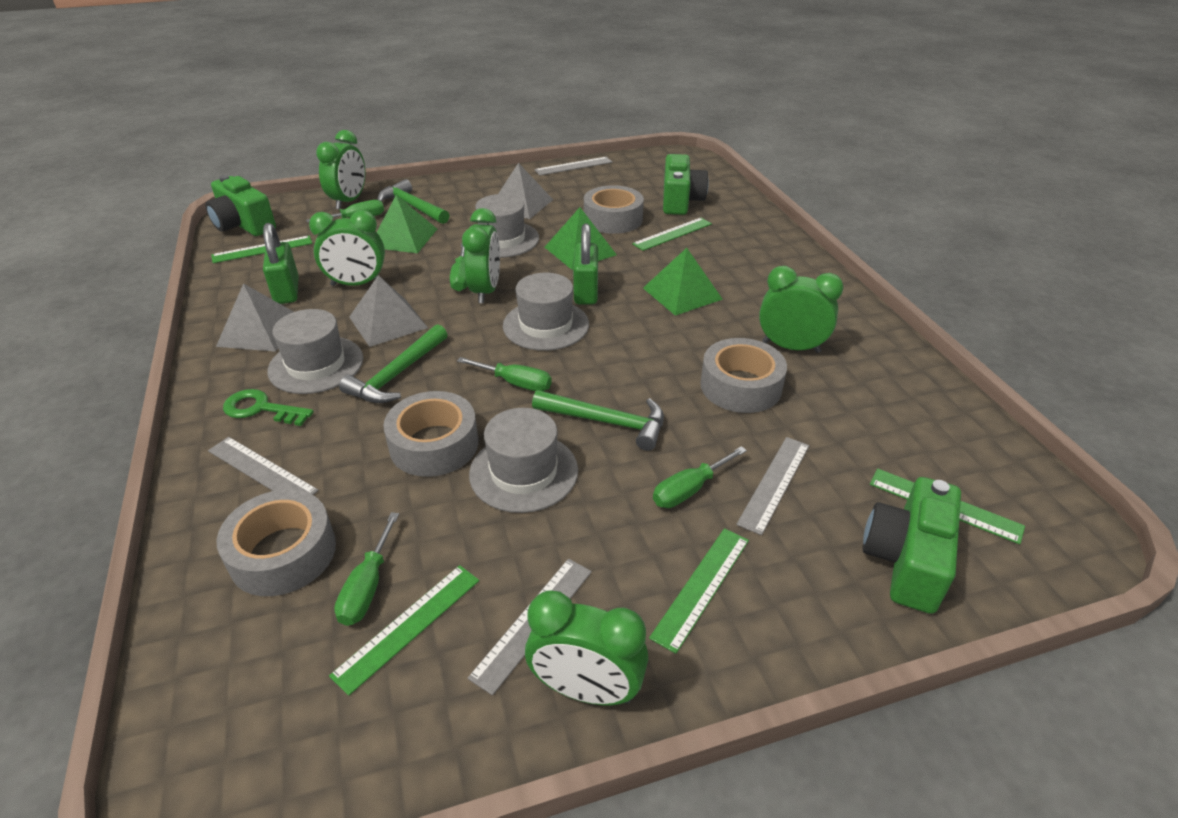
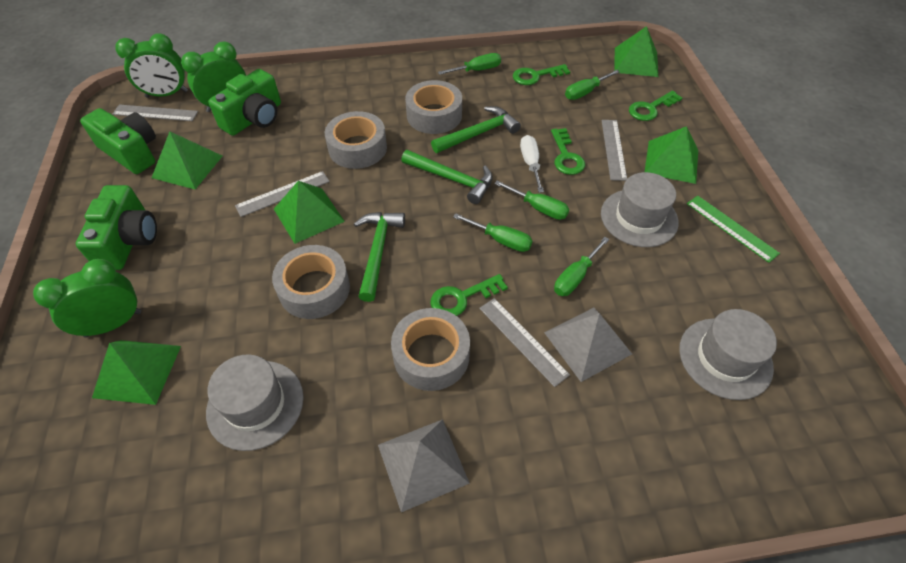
green clock: 5 -> 3
green key: 1 -> 4
green padlock: 2 -> 0
green pyramid: 3 -> 5
green ruler: 5 -> 1
grey hat: 4 -> 3
grey pyramid: 3 -> 2
white screwdriver: 0 -> 1

